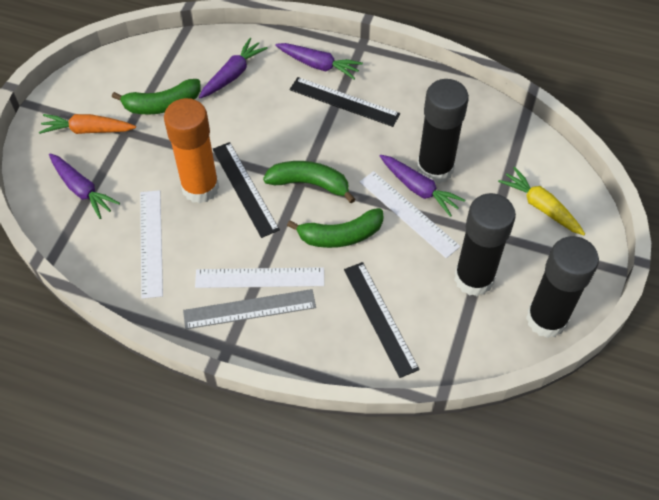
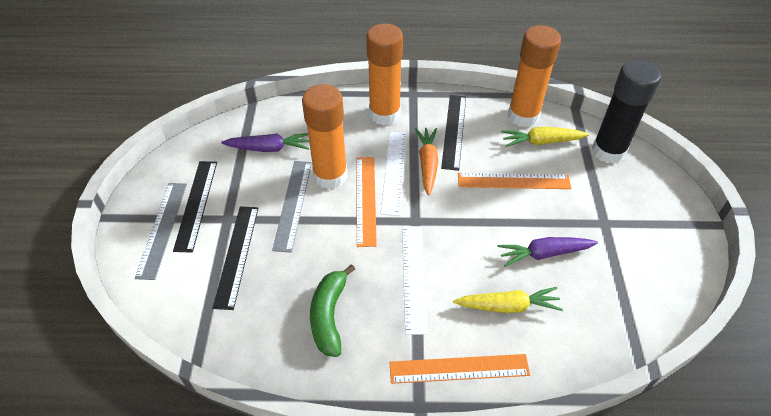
black glue stick: 3 -> 1
green banana: 3 -> 1
grey ruler: 1 -> 2
orange glue stick: 1 -> 3
orange ruler: 0 -> 3
purple carrot: 4 -> 2
white ruler: 3 -> 2
yellow carrot: 1 -> 2

